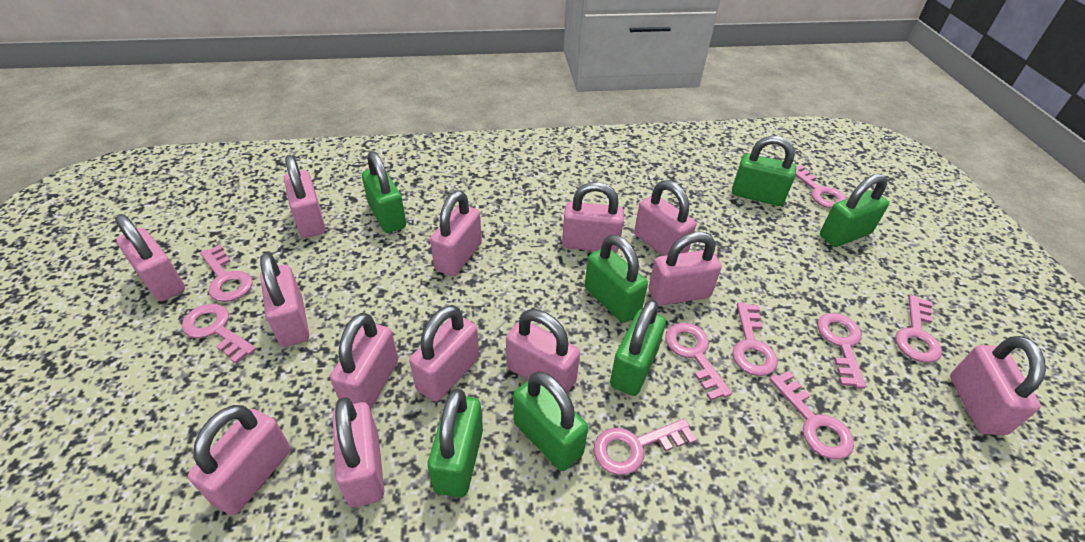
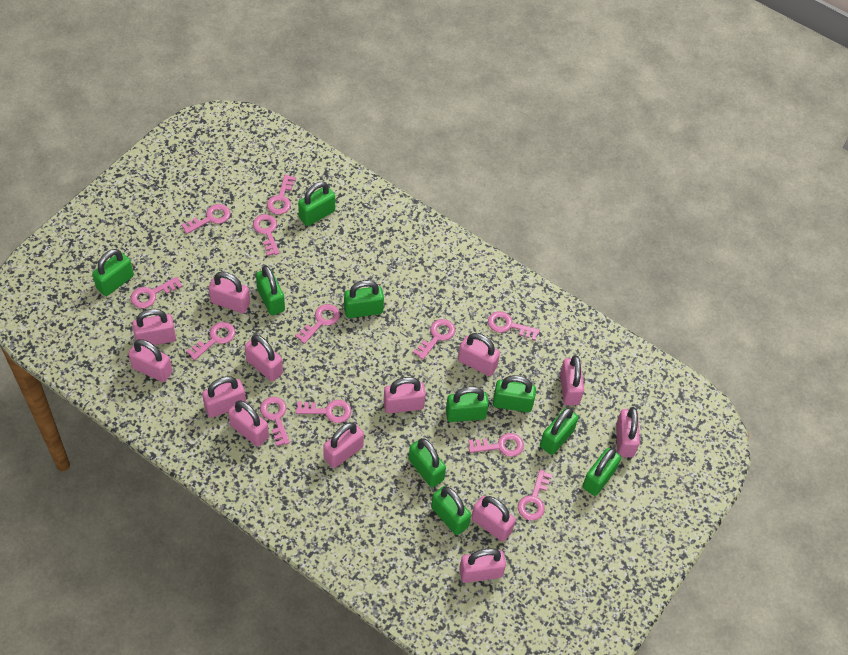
green padlock: 7 -> 10
pink key: 9 -> 12

